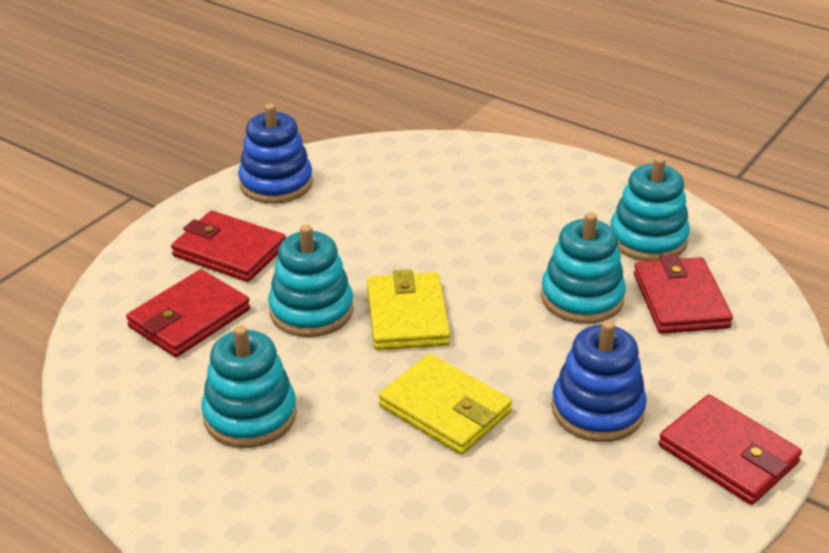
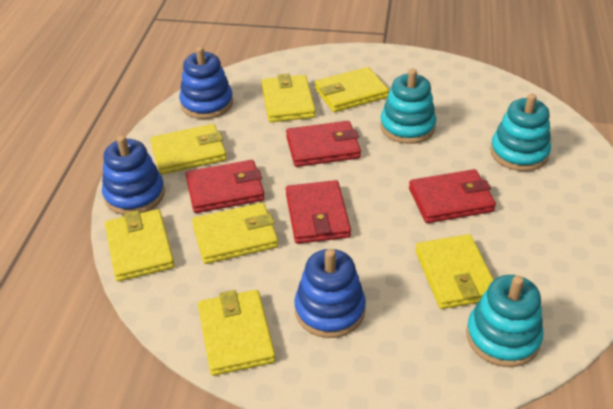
blue stacking toy: 2 -> 3
turquoise stacking toy: 4 -> 3
yellow wallet: 2 -> 7

